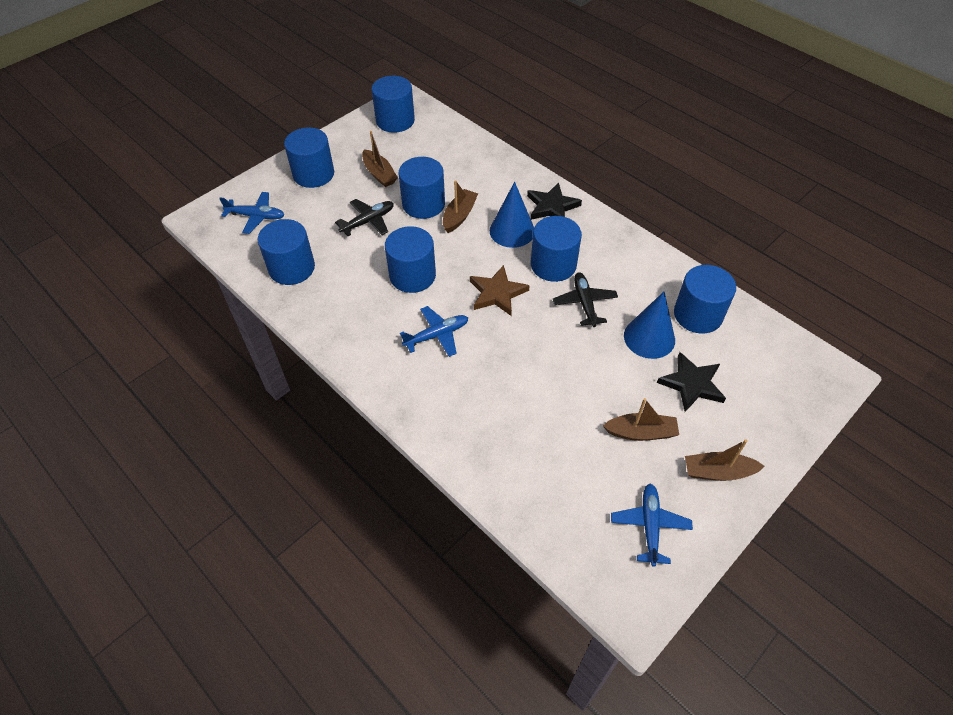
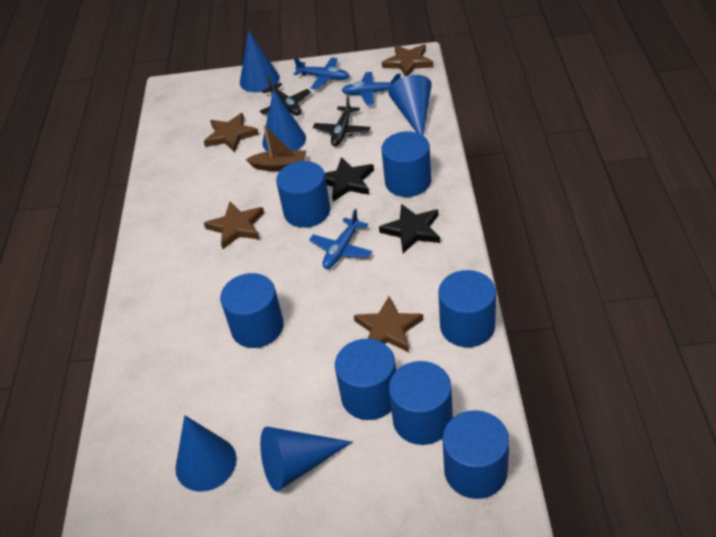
blue cone: 2 -> 5
brown boat: 4 -> 1
brown star: 1 -> 4

